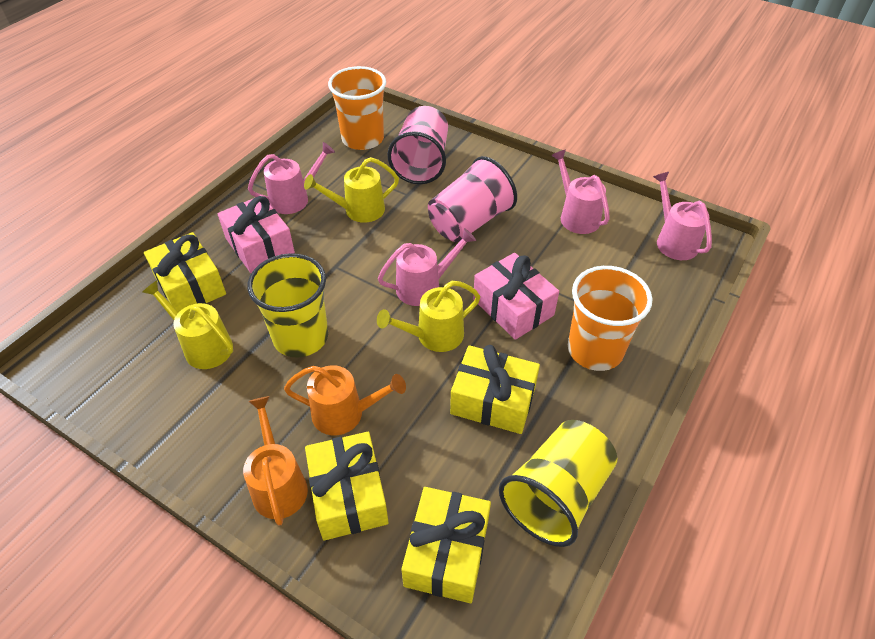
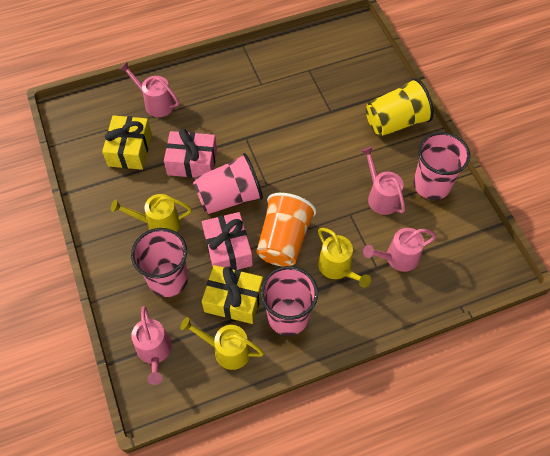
orange cup: 2 -> 1
orange watering can: 2 -> 0
pink cup: 2 -> 4
yellow cup: 2 -> 1
yellow gift: 4 -> 2

